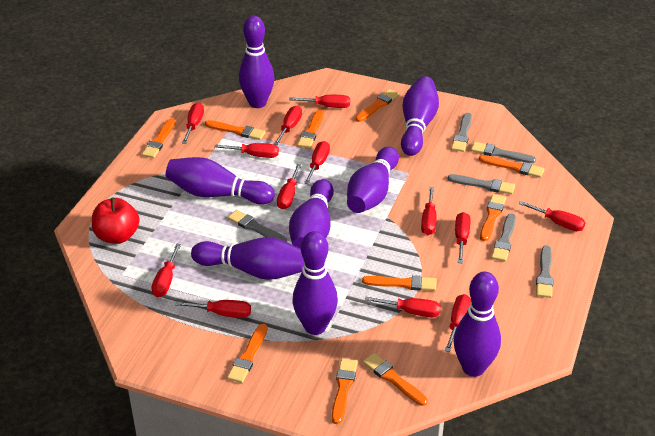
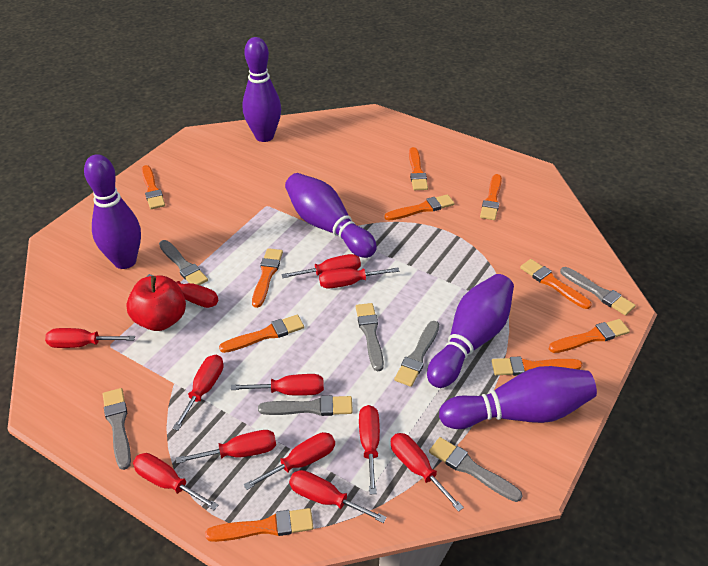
grey brush: 6 -> 7
purple bowling pin: 8 -> 5
red screwdriver: 13 -> 12

